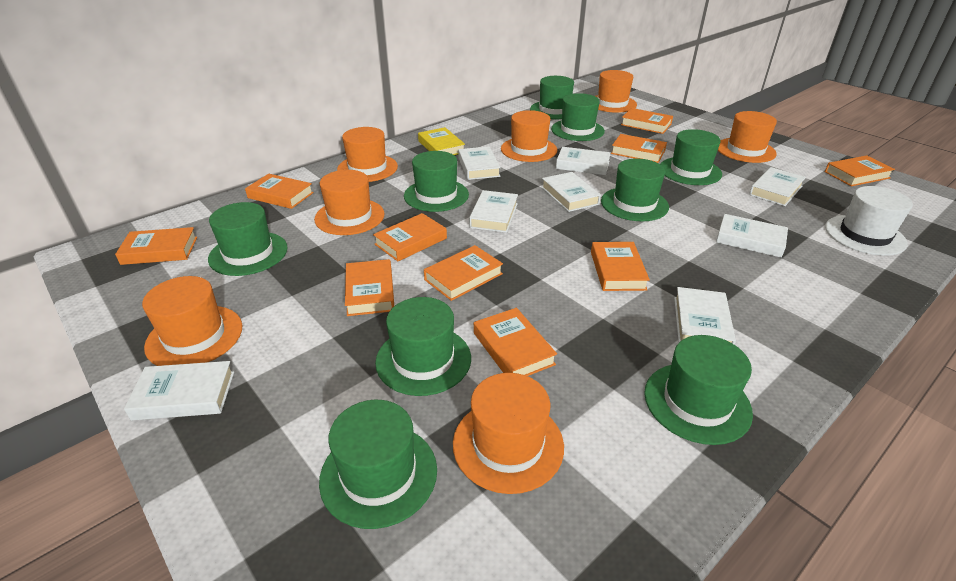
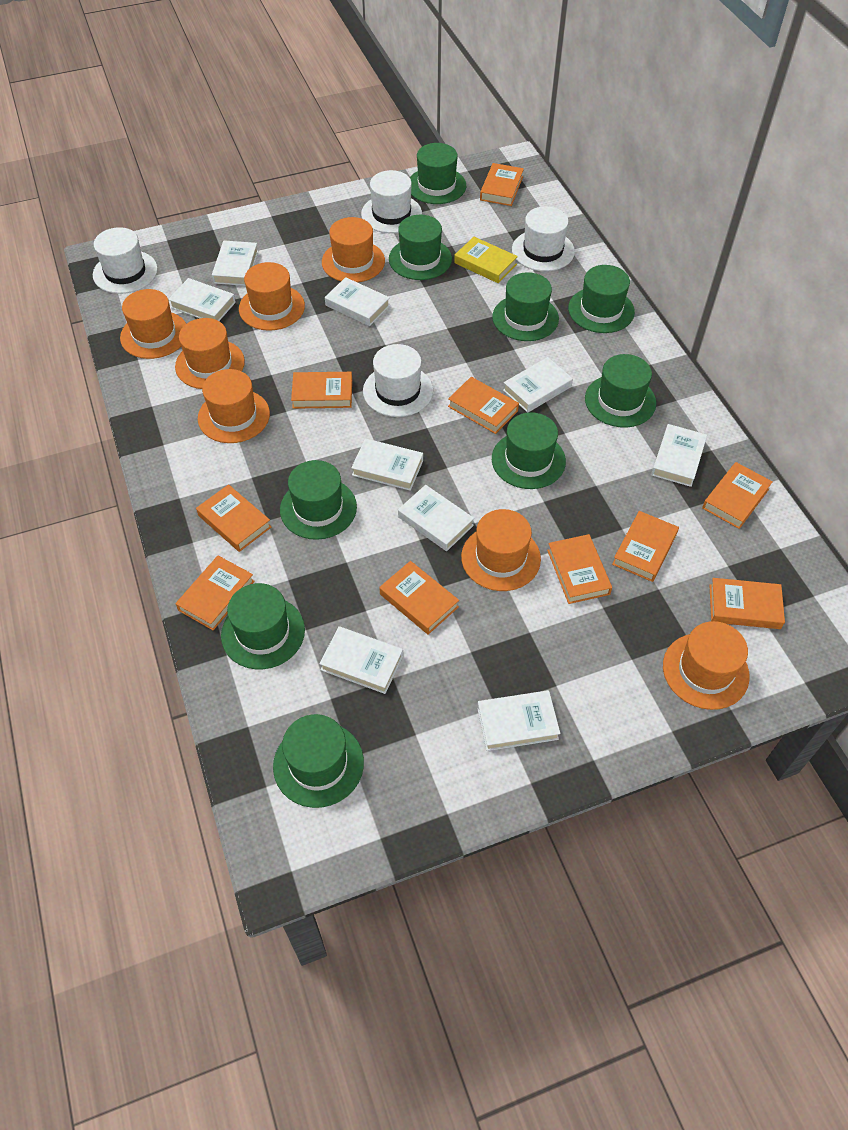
white book: 8 -> 9
white hat: 1 -> 4

